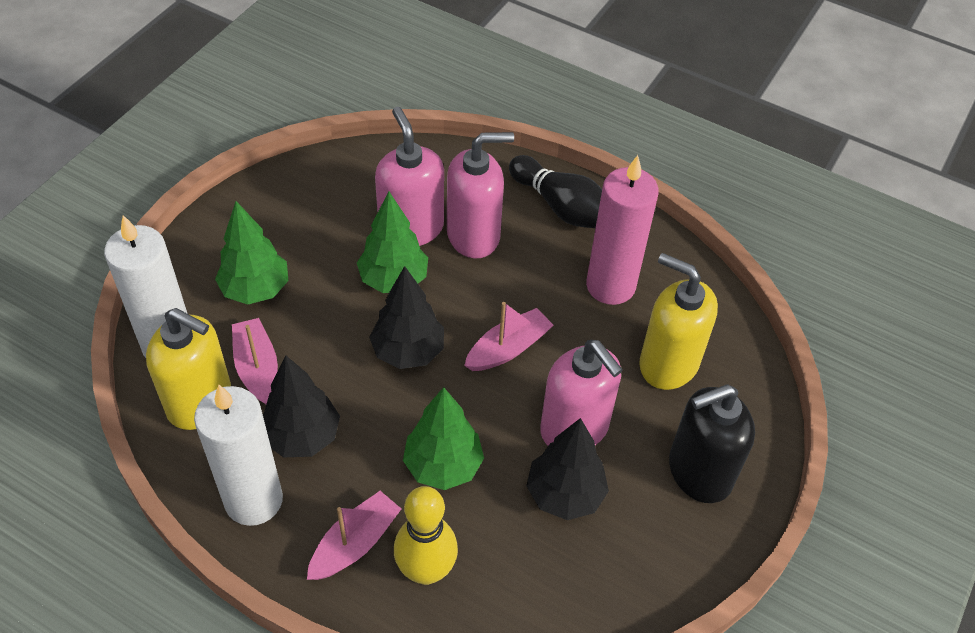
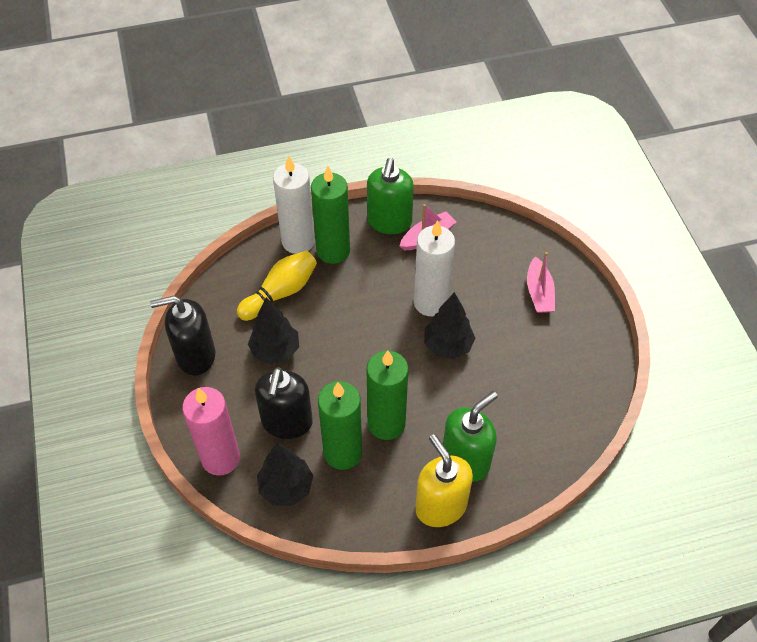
black bowling pin: 1 -> 0
black soap dispenser: 1 -> 2
green candle: 0 -> 3
green soap dispenser: 0 -> 2
green tree: 3 -> 0
pink boat: 3 -> 2
pink soap dispenser: 3 -> 0
yellow soap dispenser: 2 -> 1

